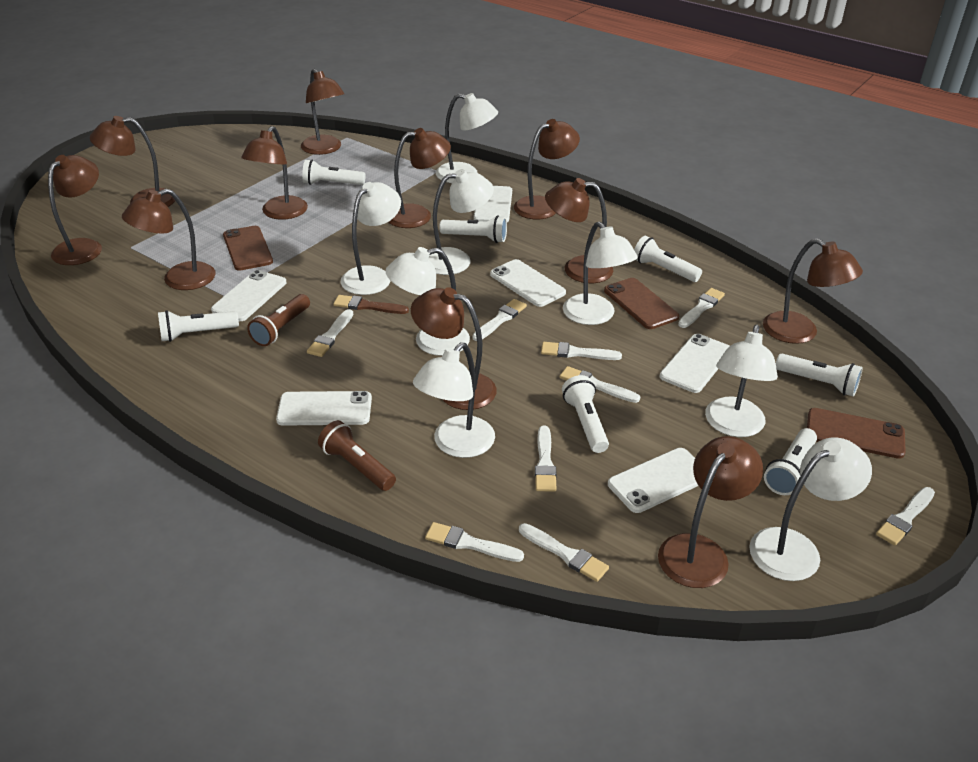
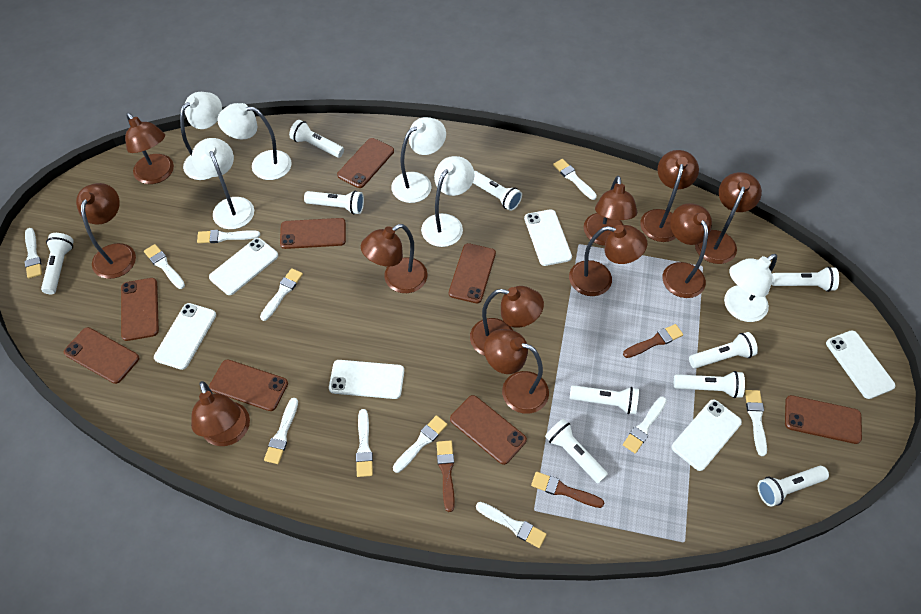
brown brush: 1 -> 3
brown flashlight: 2 -> 0
brown phone: 3 -> 8
white brush: 9 -> 11
white flashlight: 7 -> 10
white lamp: 8 -> 6

